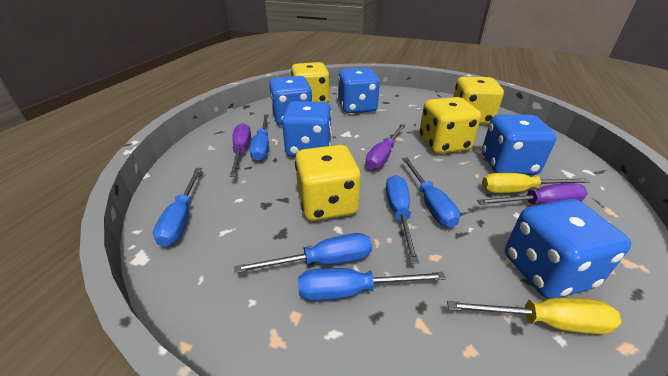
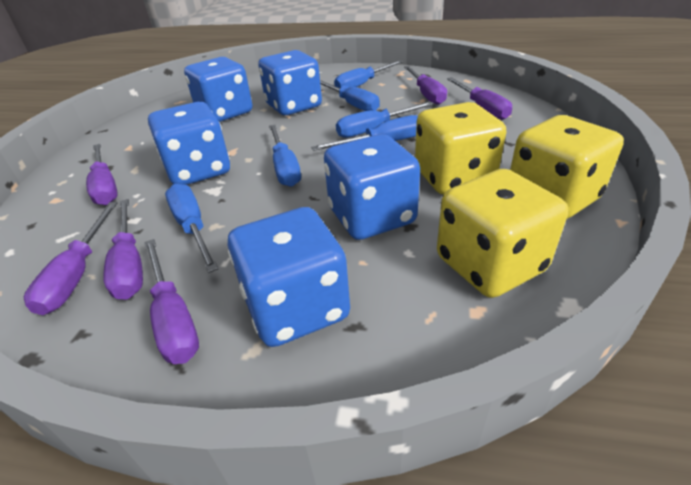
purple screwdriver: 3 -> 6
yellow dice: 4 -> 3
yellow screwdriver: 2 -> 0

